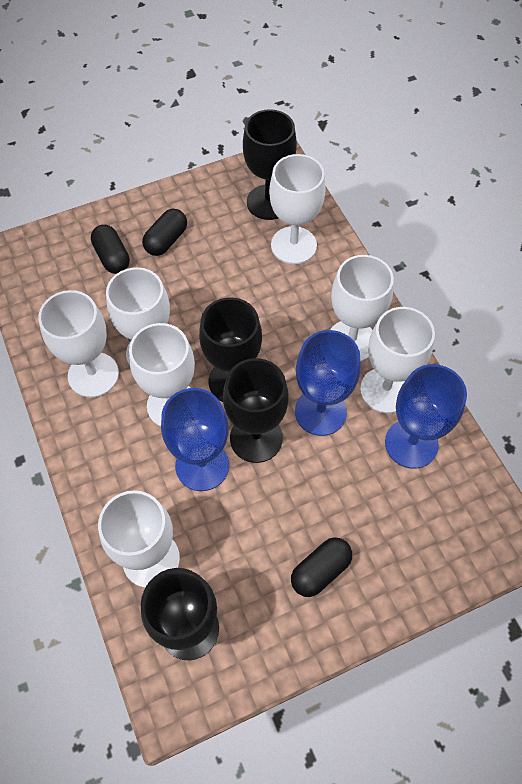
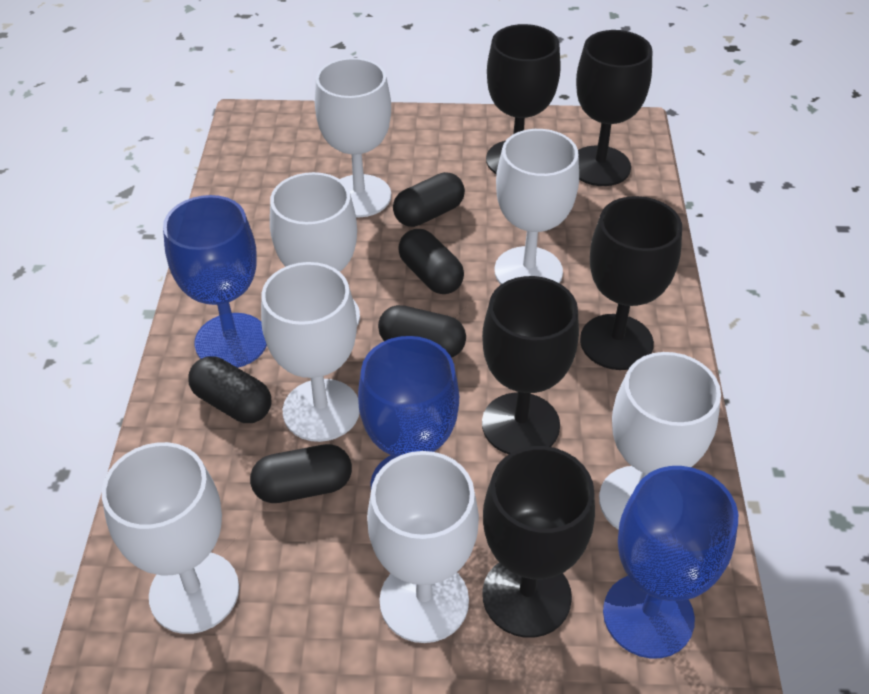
black capsule: 3 -> 5
black goblet: 4 -> 5

